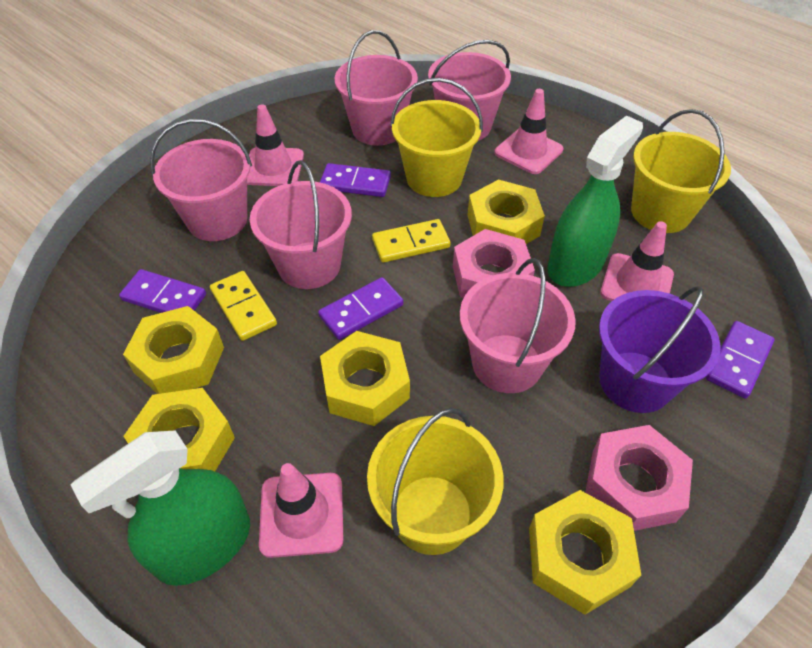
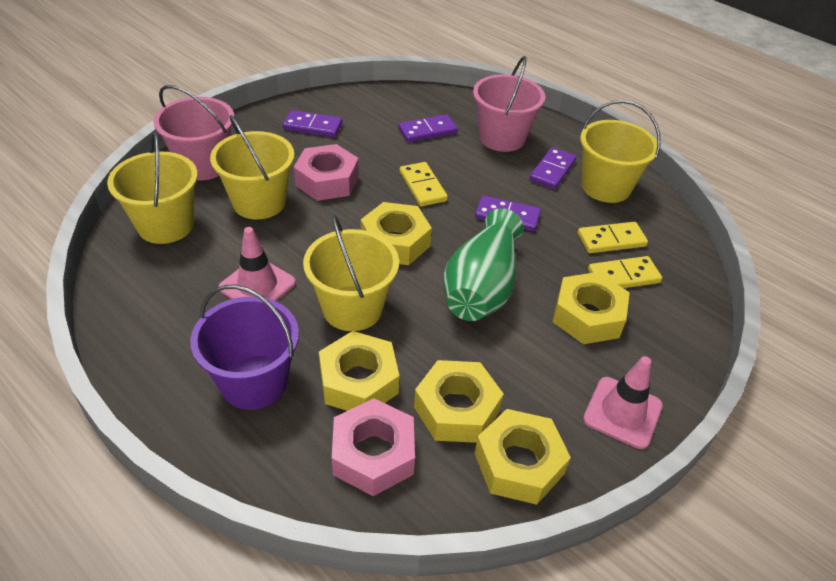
green spray bottle: 2 -> 0
green vase: 0 -> 1
pink bucket: 5 -> 2
pink traffic cone: 4 -> 2
yellow bucket: 3 -> 4
yellow domino: 2 -> 3

